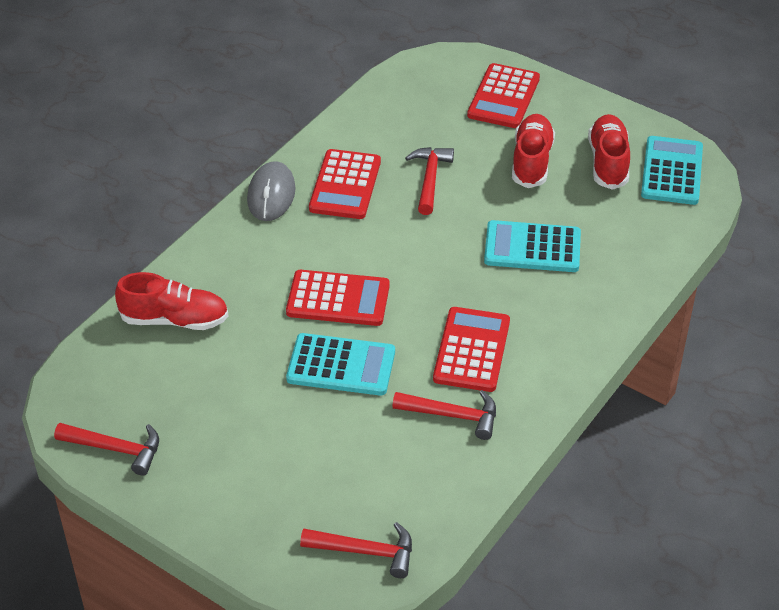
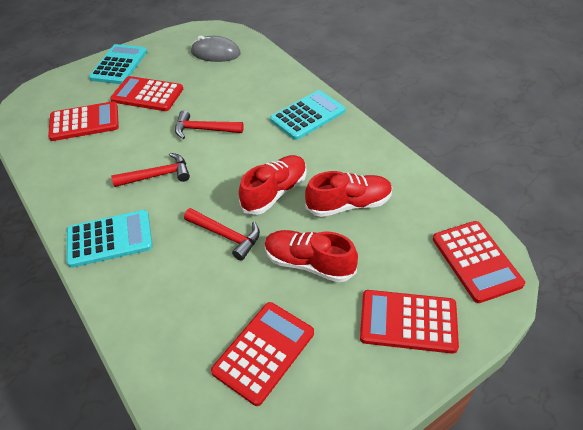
red calculator: 4 -> 5
red hammer: 4 -> 3

